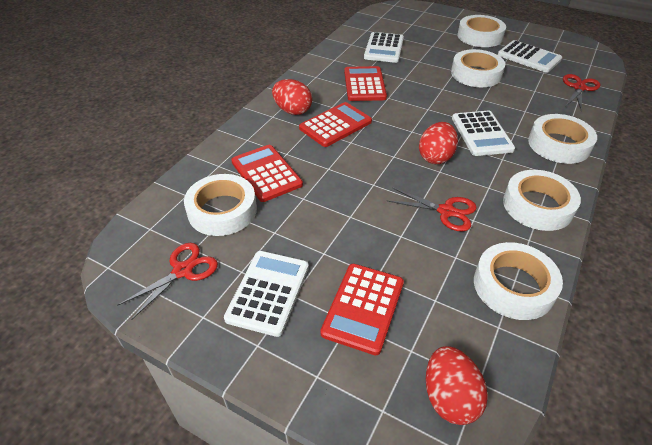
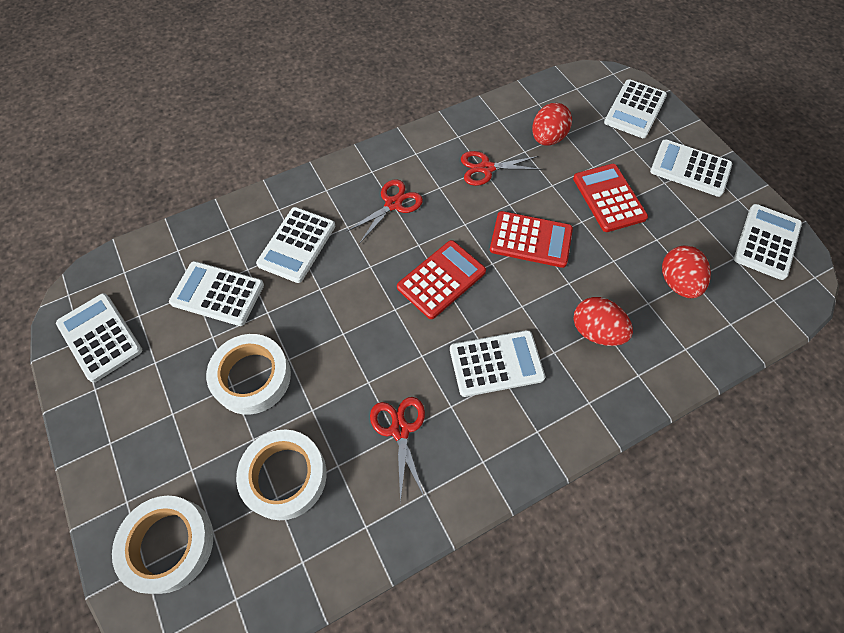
red calculator: 4 -> 3
white calculator: 4 -> 7
white tape: 6 -> 3

